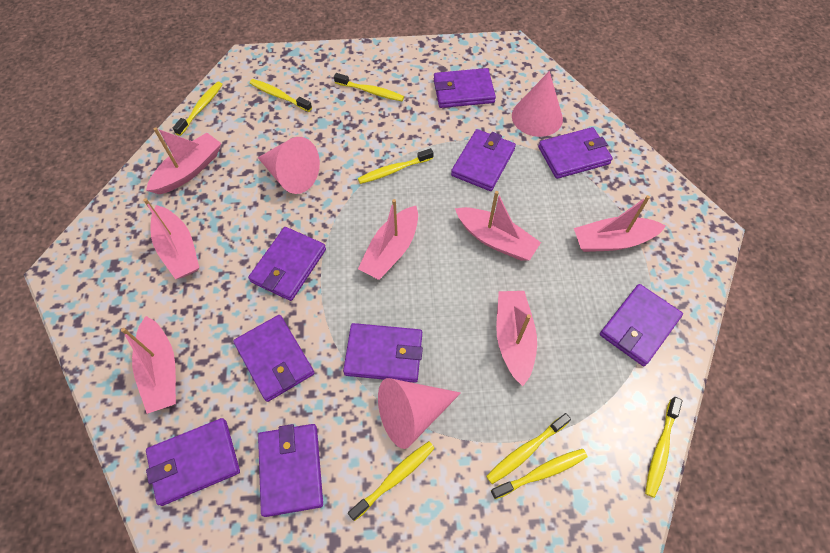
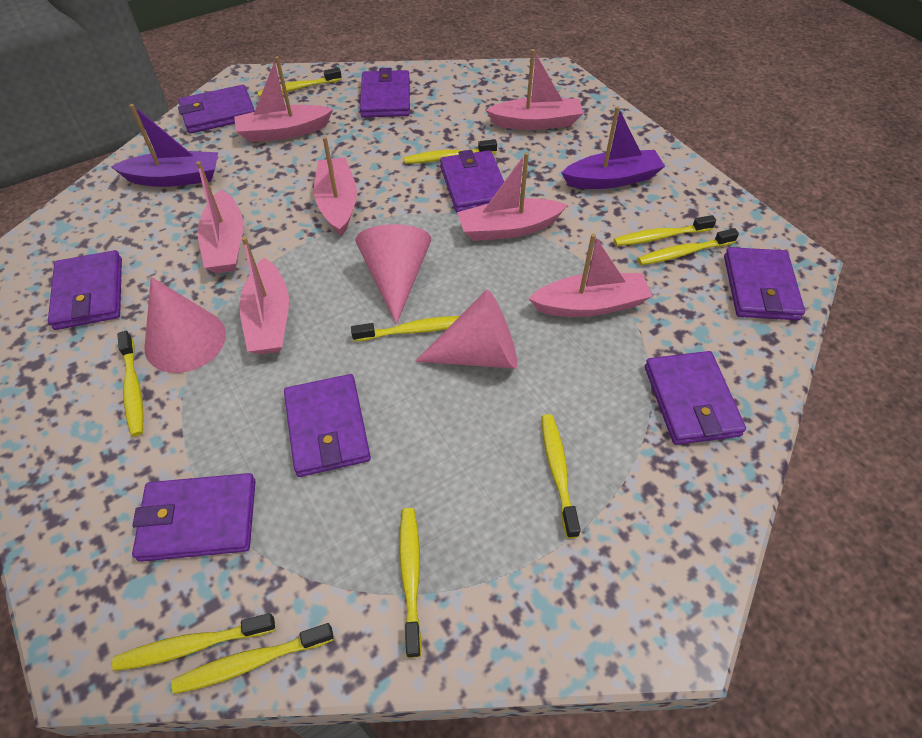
purple boat: 0 -> 2
purple wallet: 9 -> 8
yellow toothbrush: 8 -> 10

